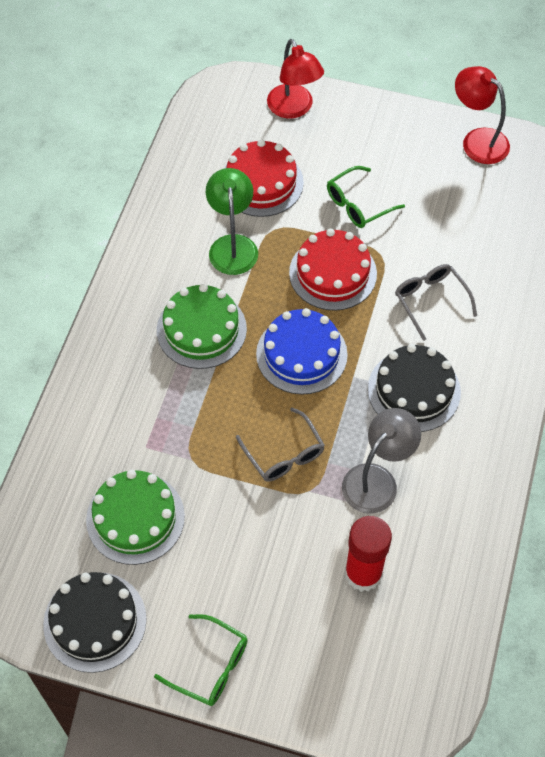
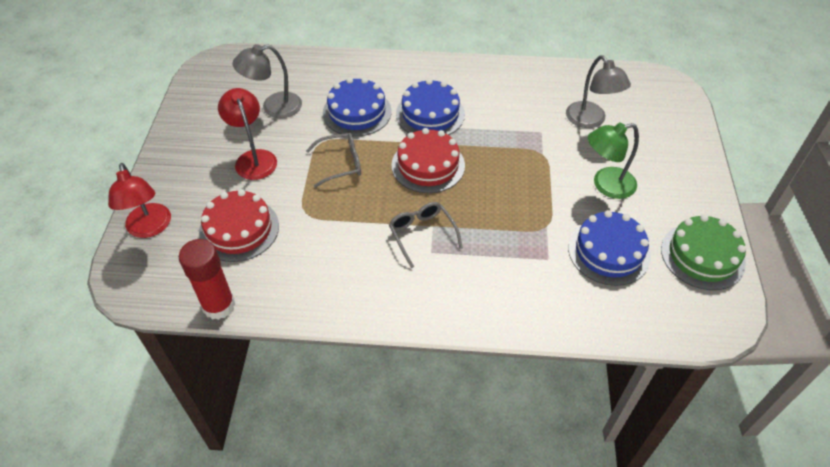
black cake: 2 -> 0
blue cake: 1 -> 3
green cake: 2 -> 1
green glasses: 2 -> 0
grey lamp: 1 -> 2

